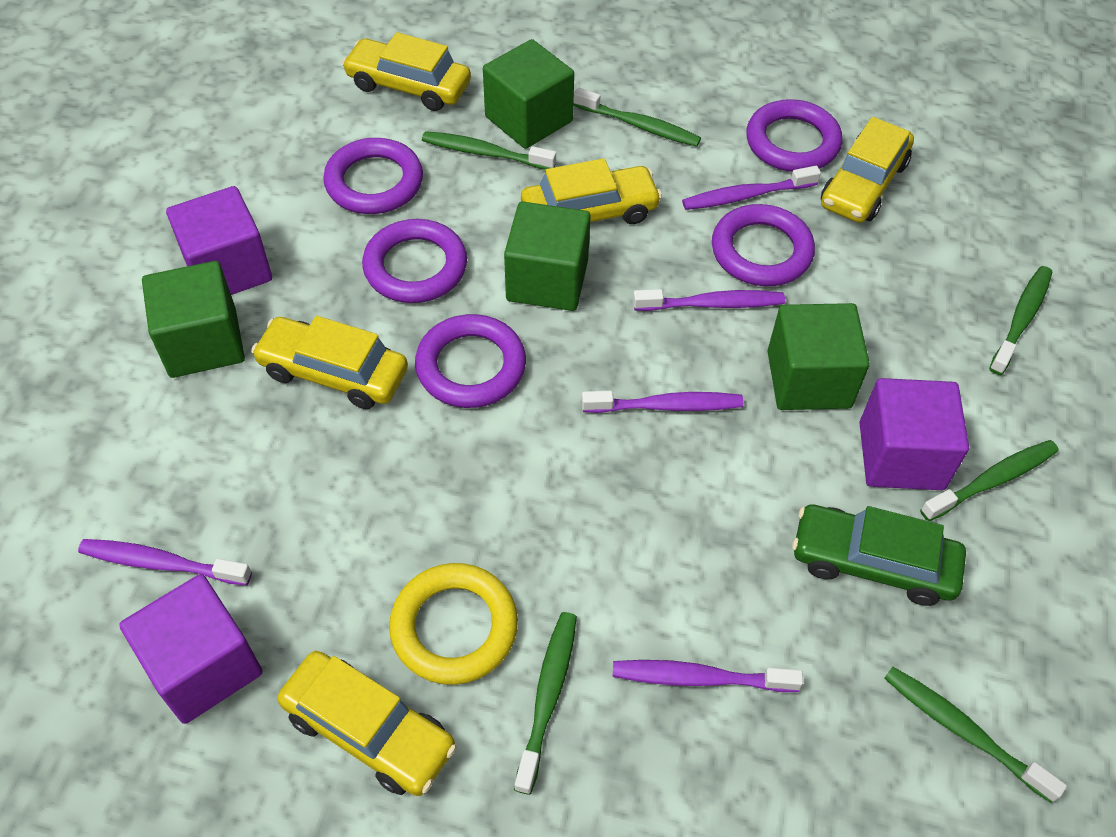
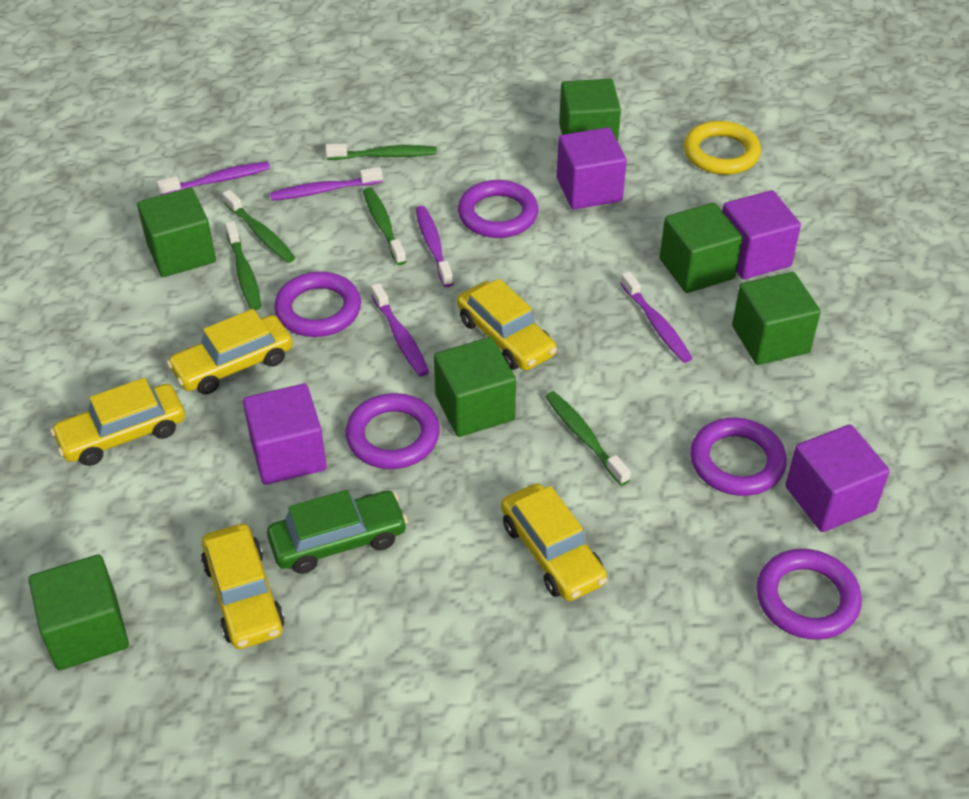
green cube: 4 -> 6
green toothbrush: 6 -> 5
purple cube: 3 -> 4

